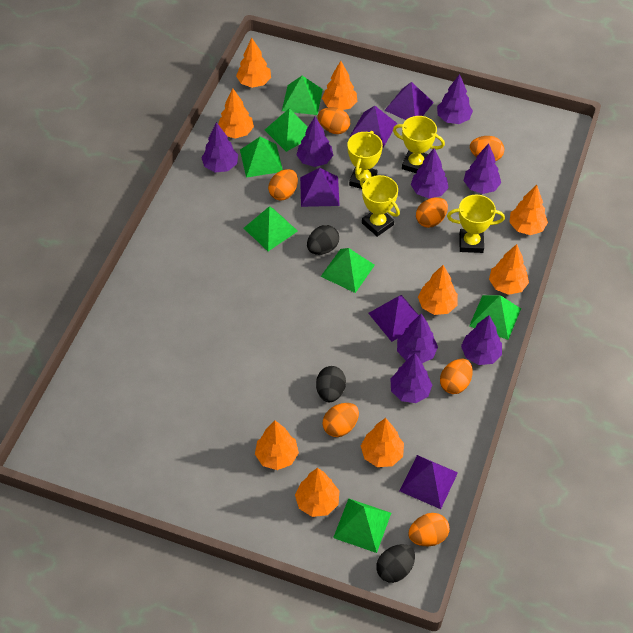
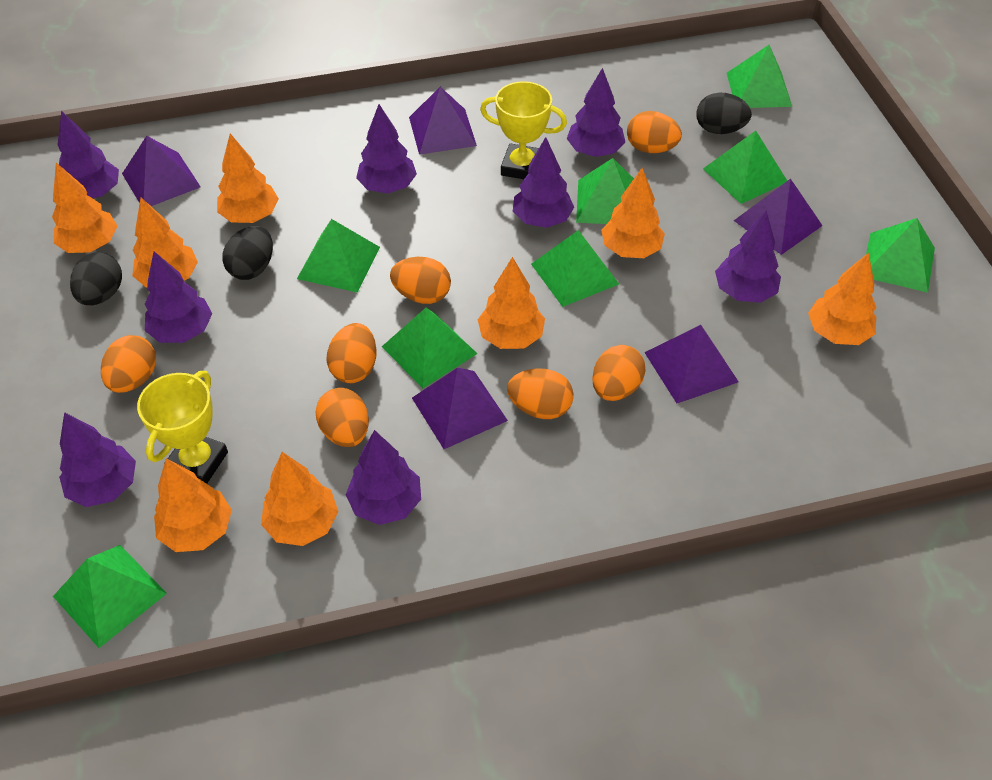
green pyramid: 7 -> 8
orange tree: 9 -> 8
yellow trophy: 4 -> 2

